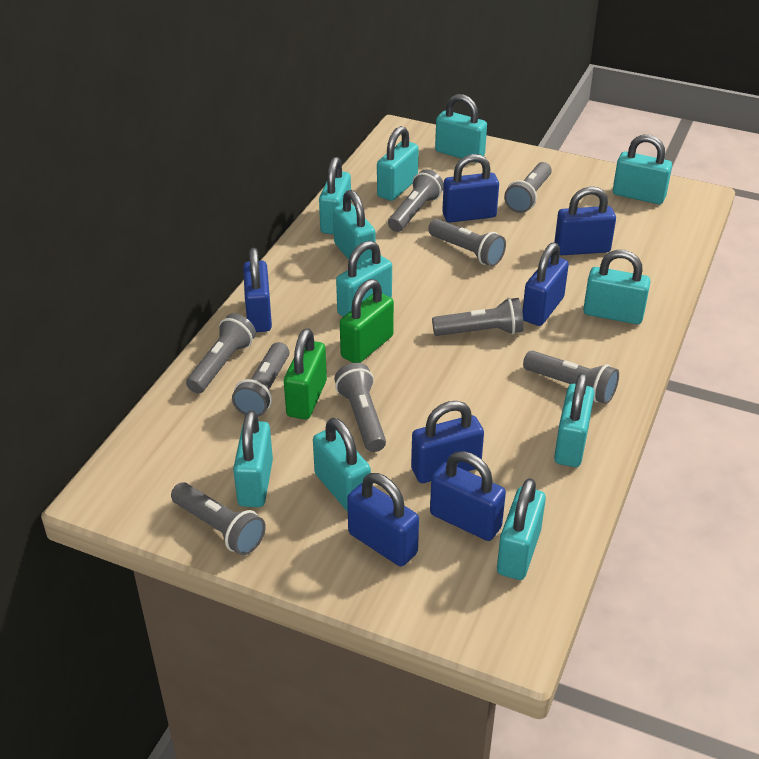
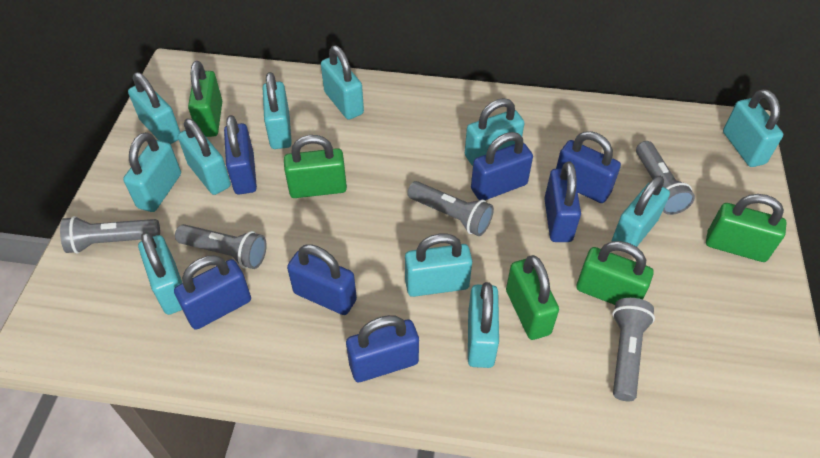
green padlock: 2 -> 5
grey flashlight: 9 -> 5

